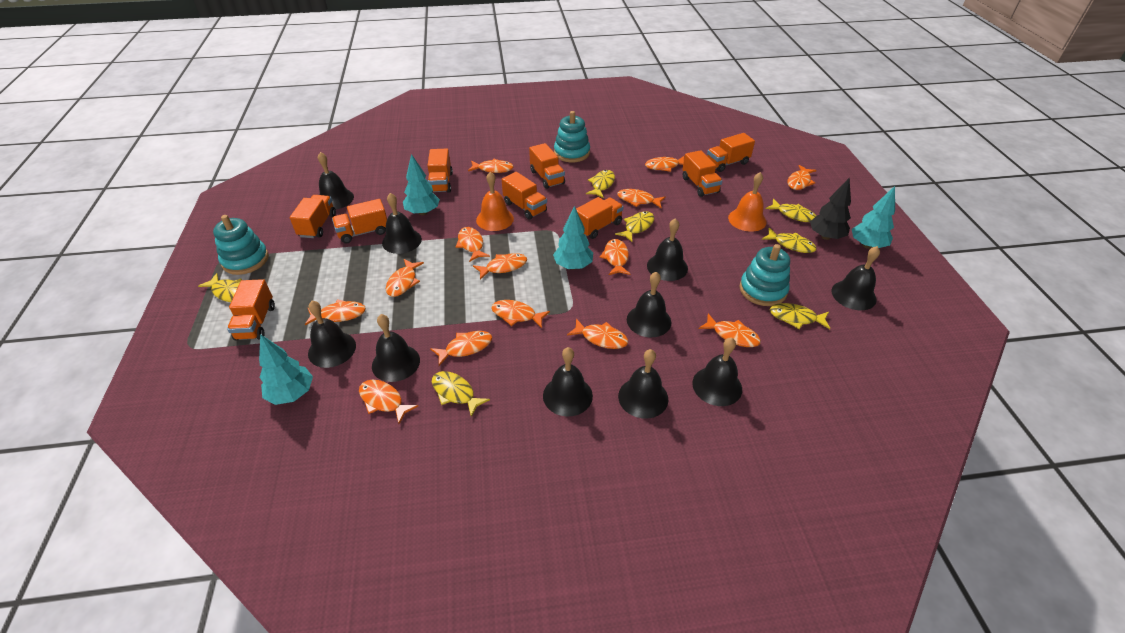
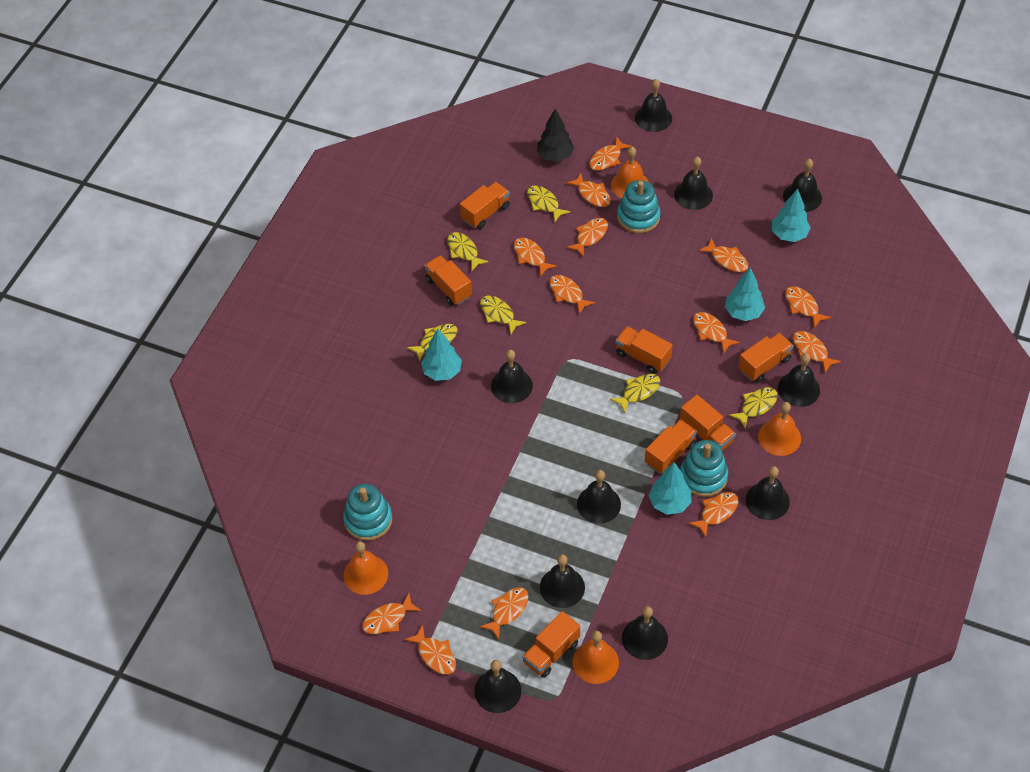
orange bell: 2 -> 4
orange fish: 14 -> 13
orange truck: 9 -> 7
yellow fish: 7 -> 6

